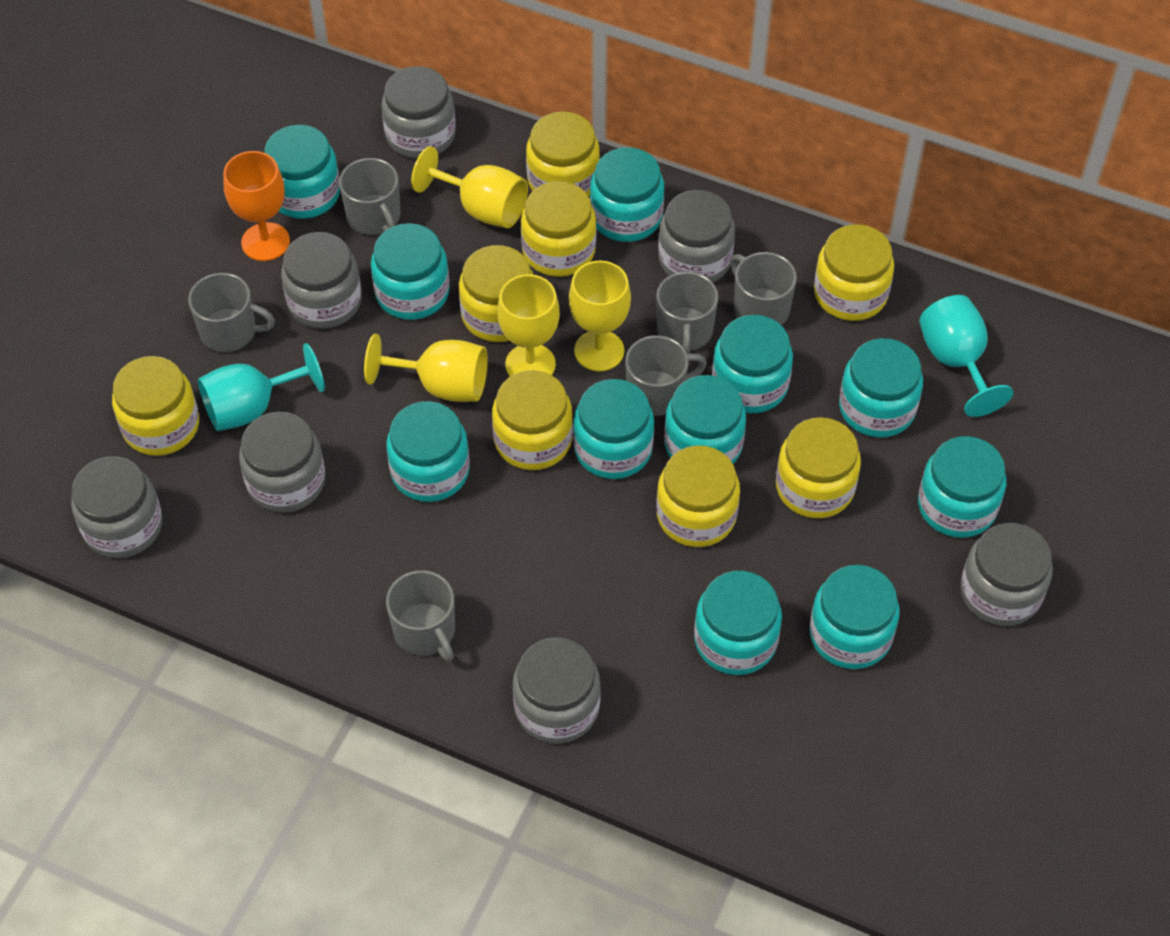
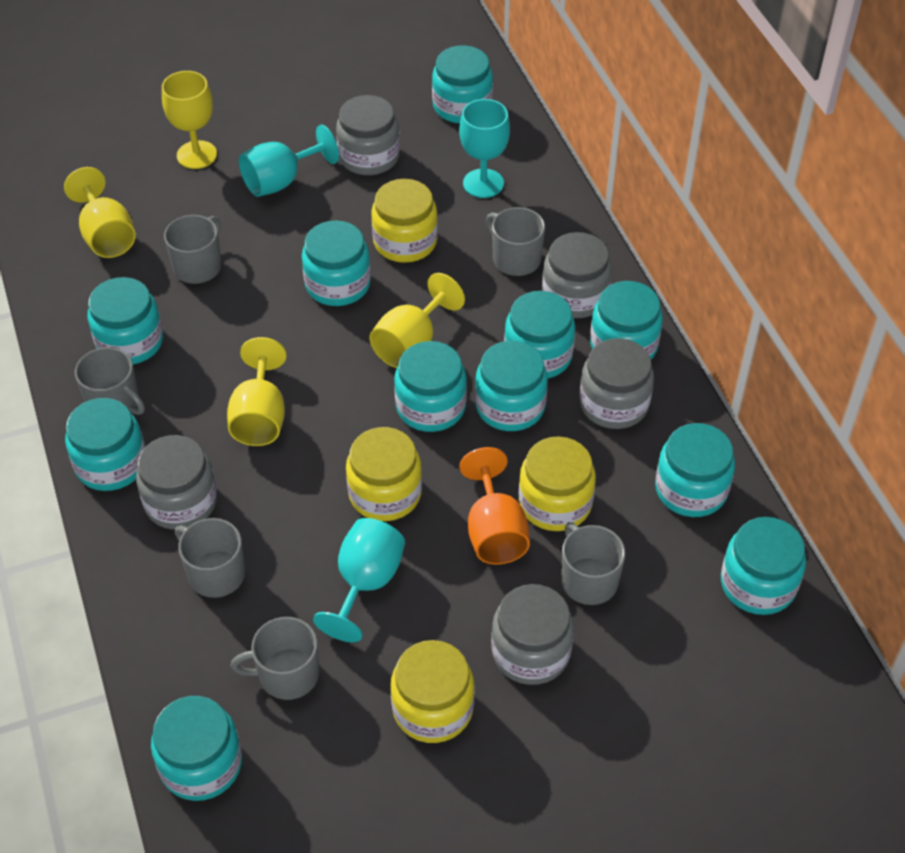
grey jar: 7 -> 5
turquoise goblet: 2 -> 3
yellow jar: 8 -> 4

